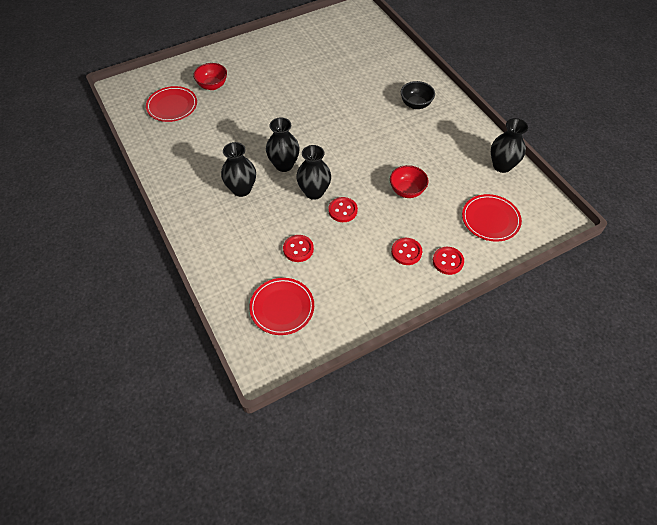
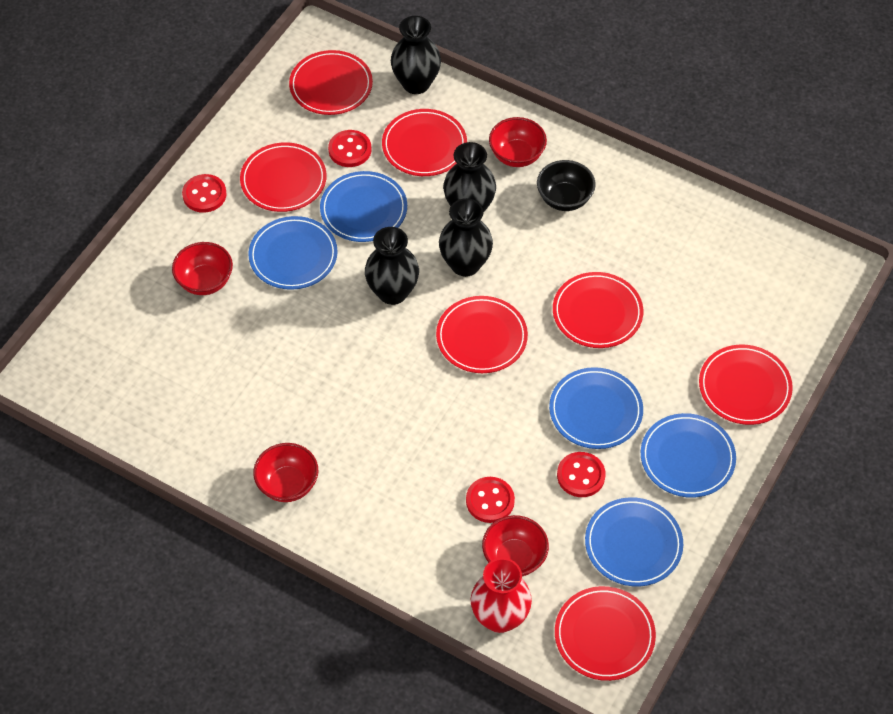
blue plate: 0 -> 5
red bowl: 2 -> 4
red plate: 3 -> 7
red vase: 0 -> 1

